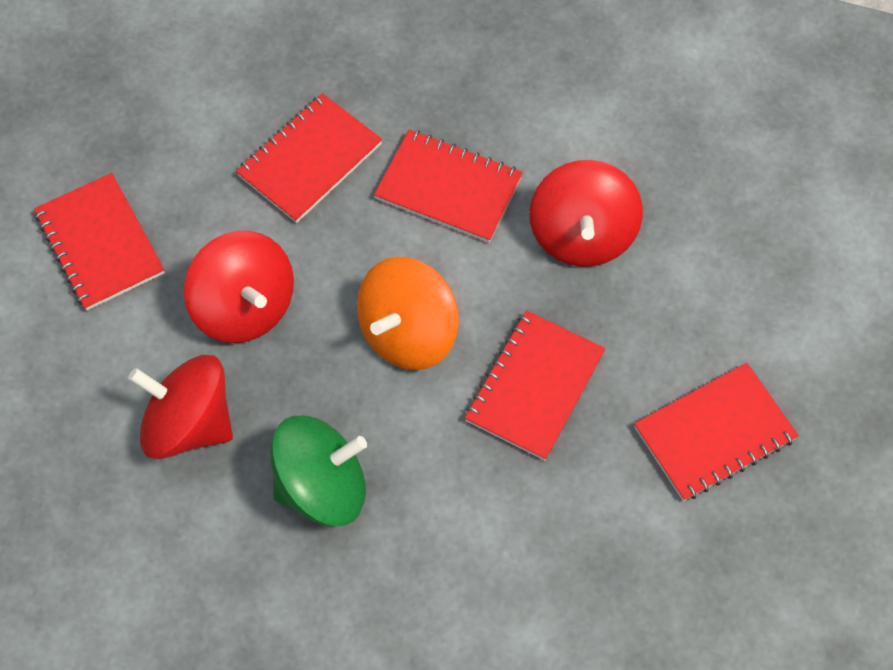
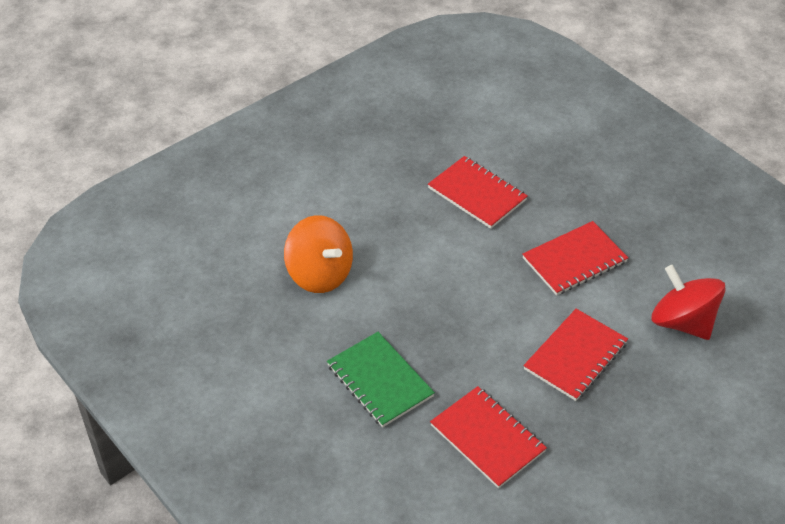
green notebook: 0 -> 1
green spinning top: 1 -> 0
red notebook: 5 -> 4
red spinning top: 3 -> 1

